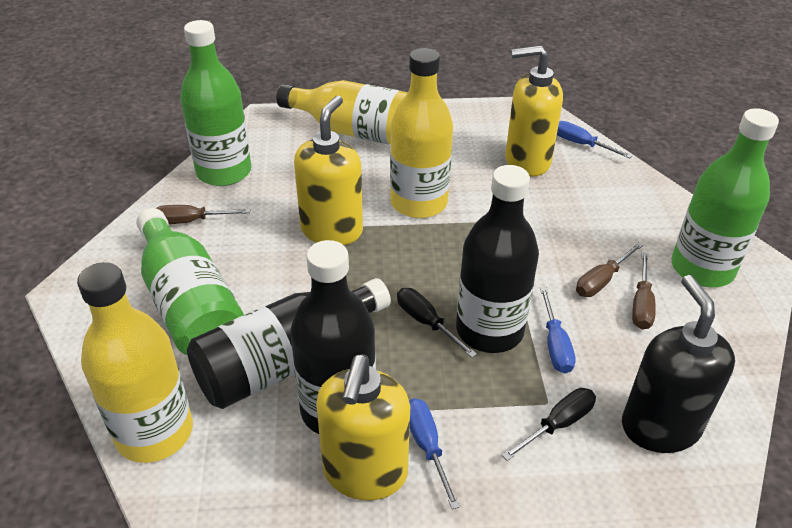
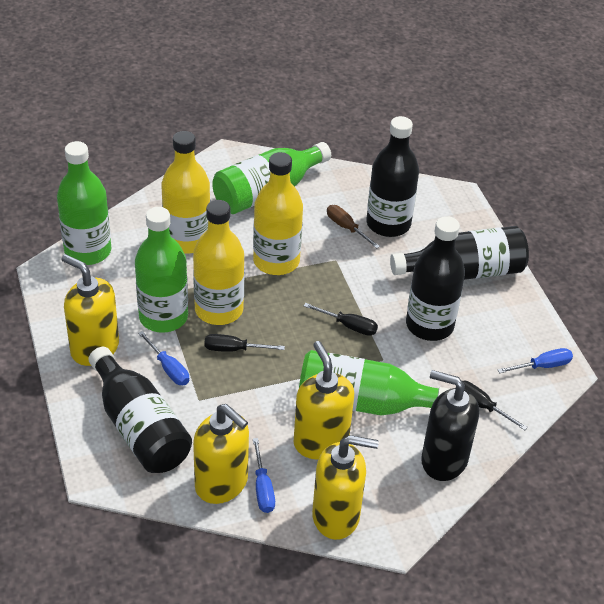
black bottle: 3 -> 4
black screwdriver: 2 -> 3
brown screwdriver: 3 -> 1
green bottle: 3 -> 4
yellow soap dispenser: 3 -> 4

